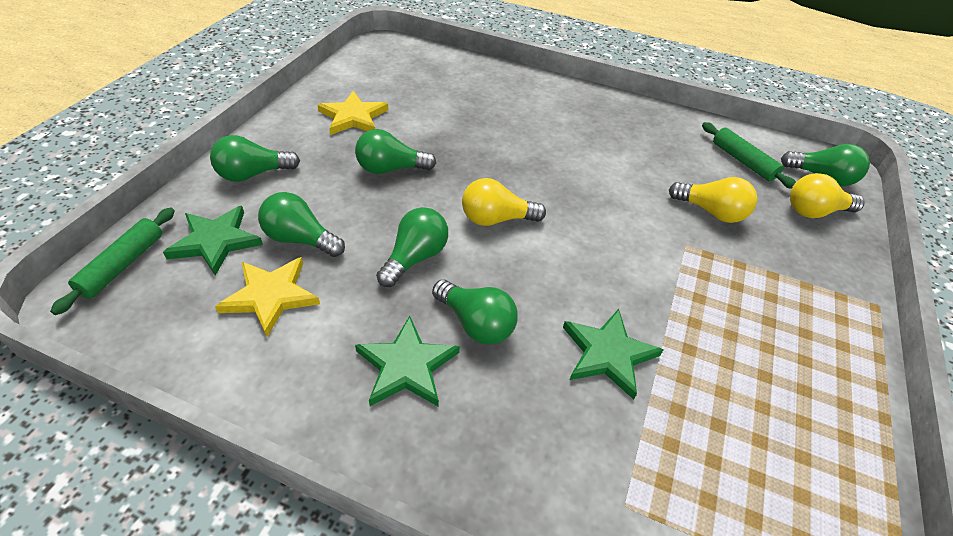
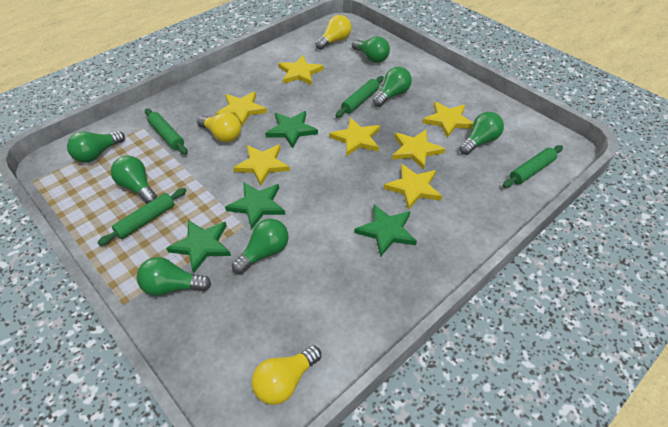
green light bulb: 6 -> 7
green rolling pin: 2 -> 4
green star: 3 -> 4
yellow star: 2 -> 7

